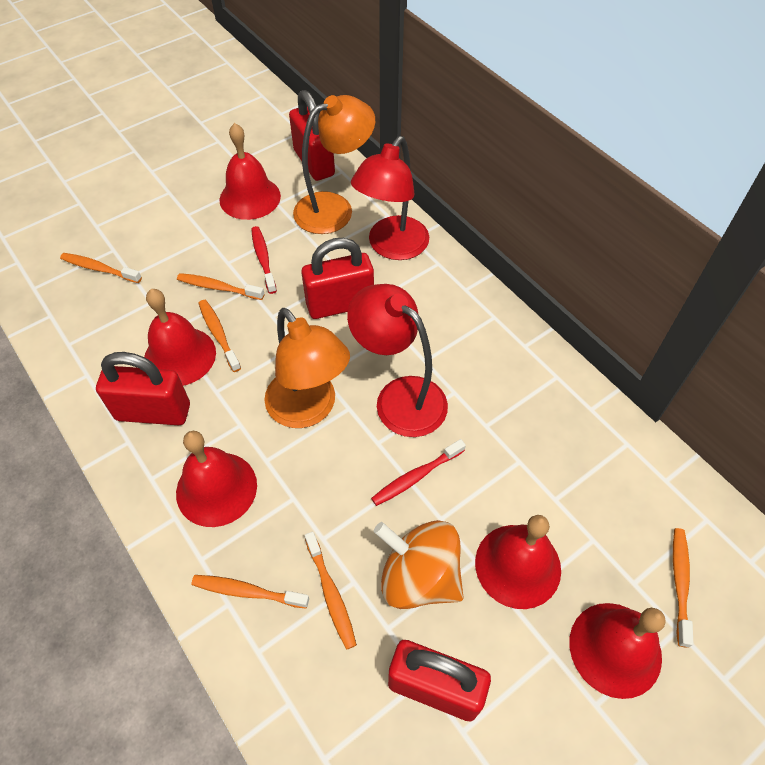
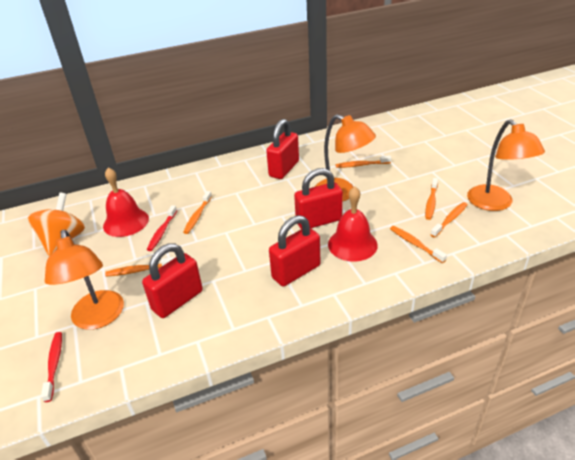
orange lamp: 2 -> 3
red bell: 5 -> 2
red lamp: 2 -> 0

